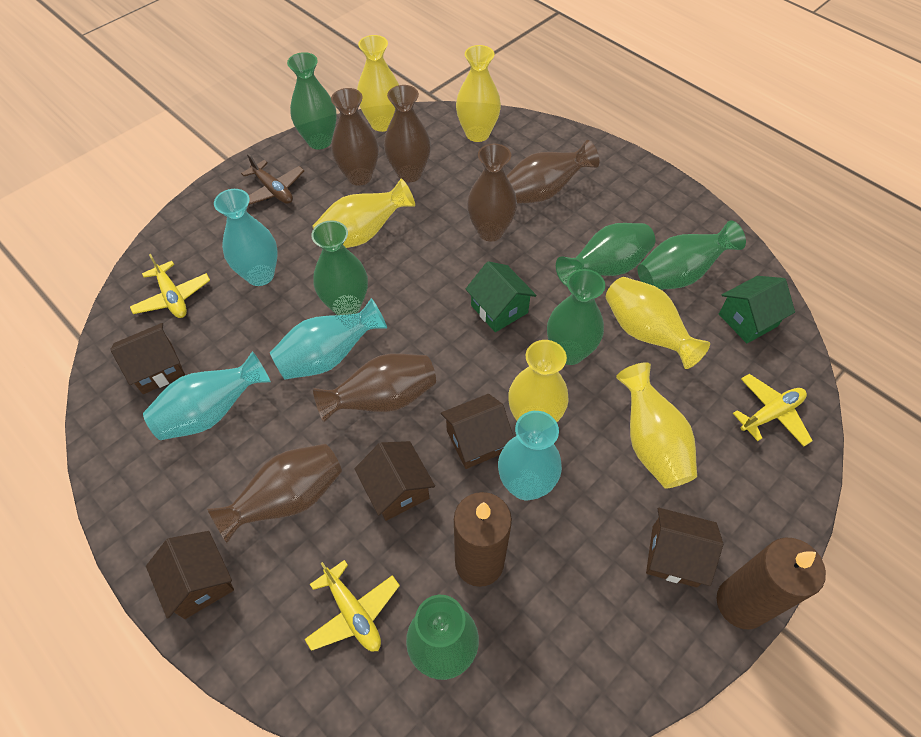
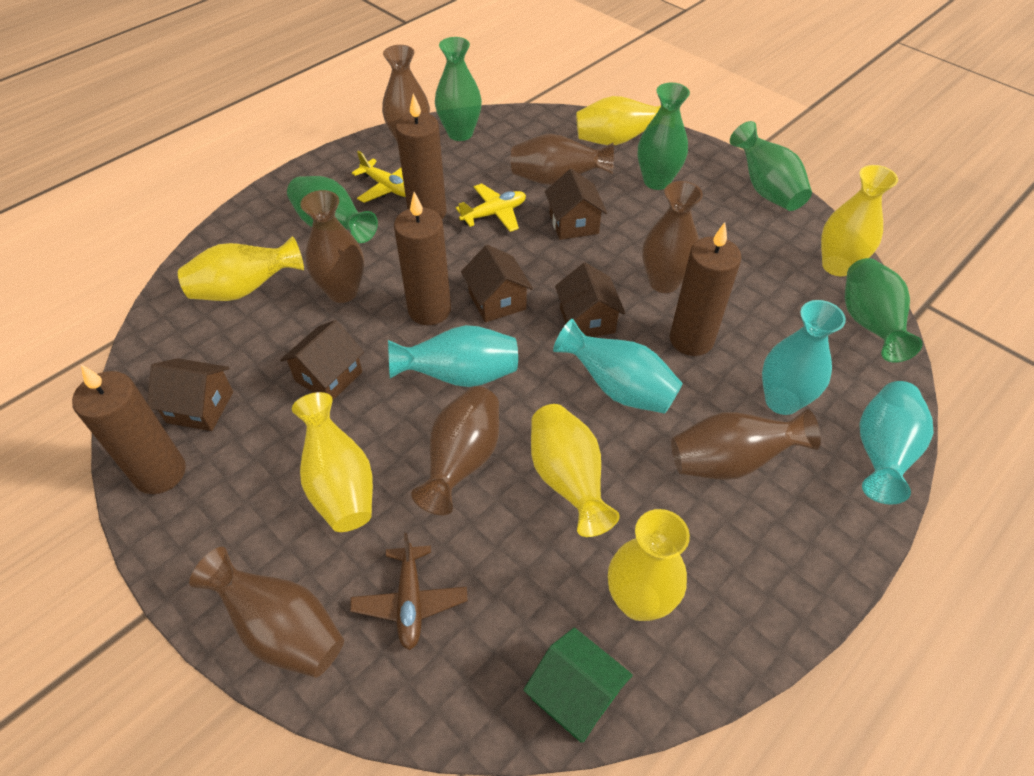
brown candle: 2 -> 4
brown vase: 6 -> 7
green house: 2 -> 1
green vase: 6 -> 5
yellow plane: 3 -> 2

